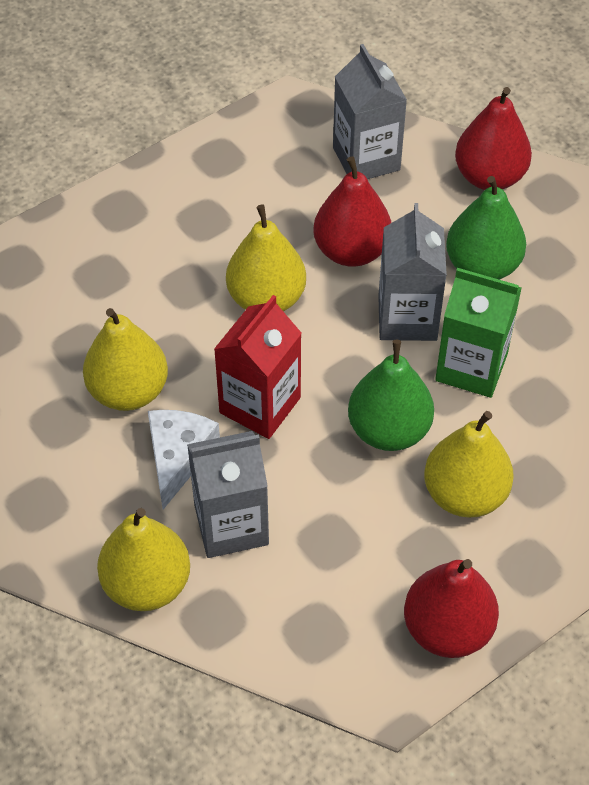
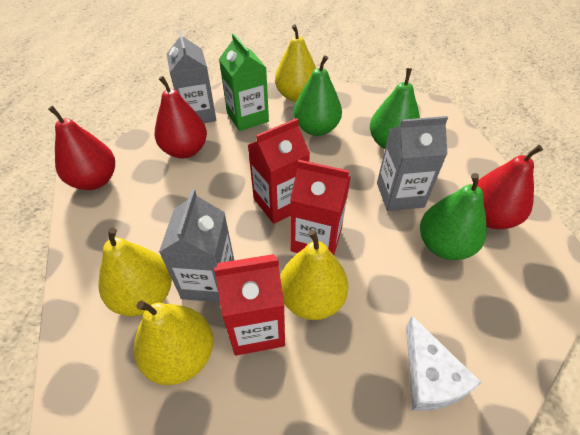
green pear: 2 -> 3
red carton: 1 -> 3

